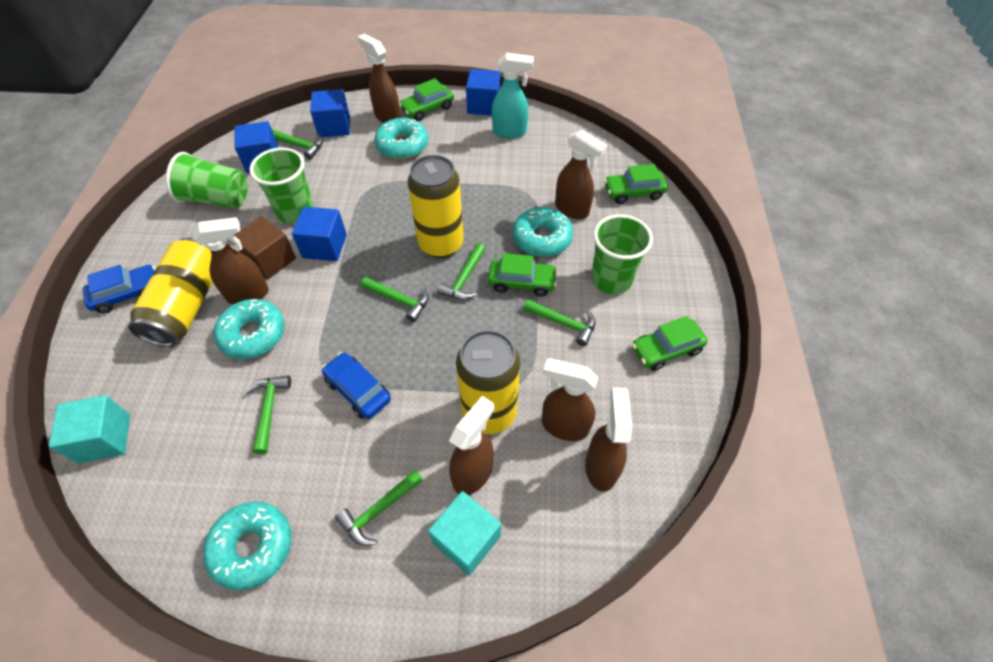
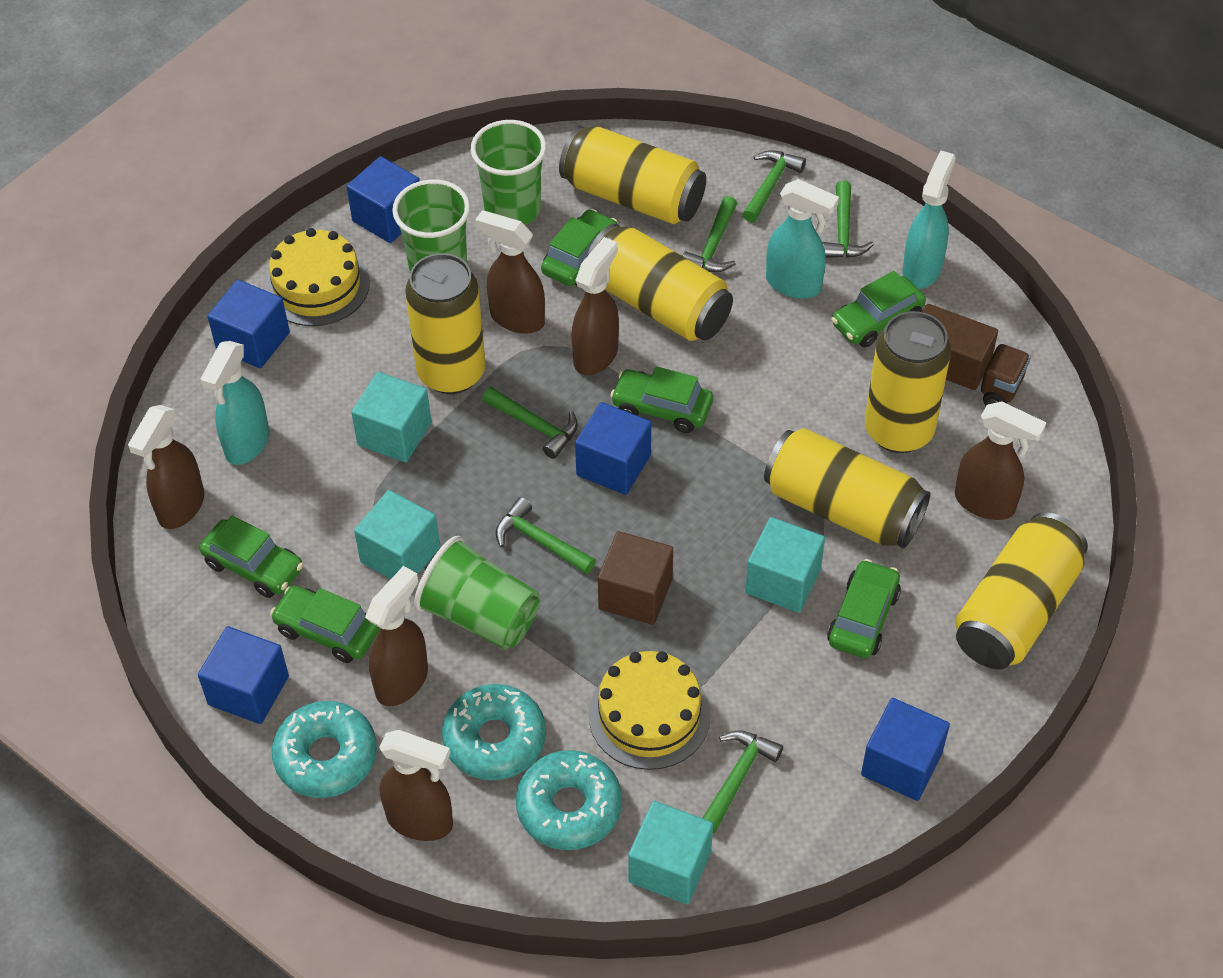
blue car: 2 -> 0
blue cube: 4 -> 5
brown truck: 0 -> 1
green car: 4 -> 6
turquoise cube: 2 -> 4
turquoise donut: 4 -> 3
turquoise spray bottle: 1 -> 3
yellow cake: 0 -> 2
yellow can: 3 -> 6

